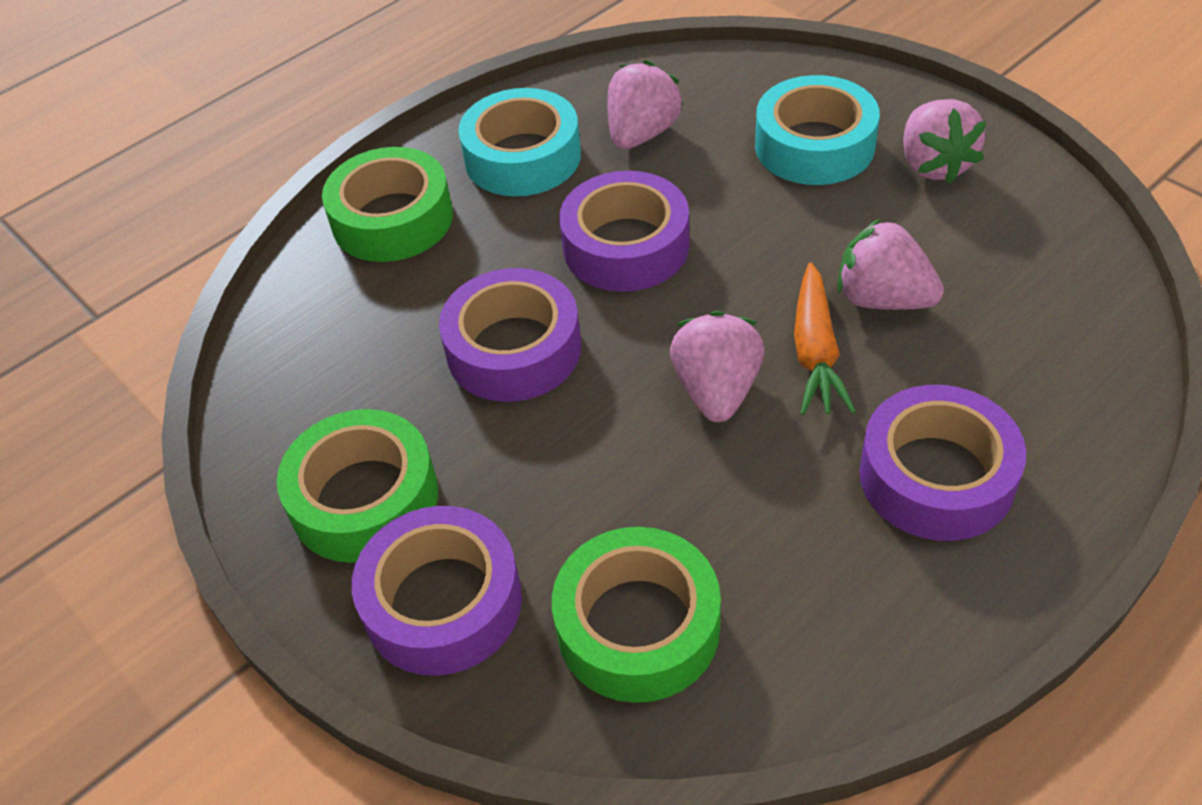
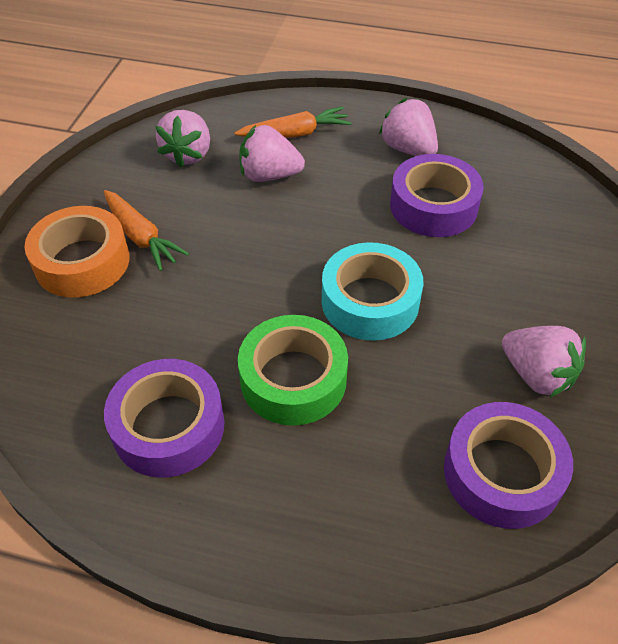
green tape: 3 -> 1
orange carrot: 1 -> 2
orange tape: 0 -> 1
purple tape: 4 -> 3
turquoise tape: 2 -> 1

